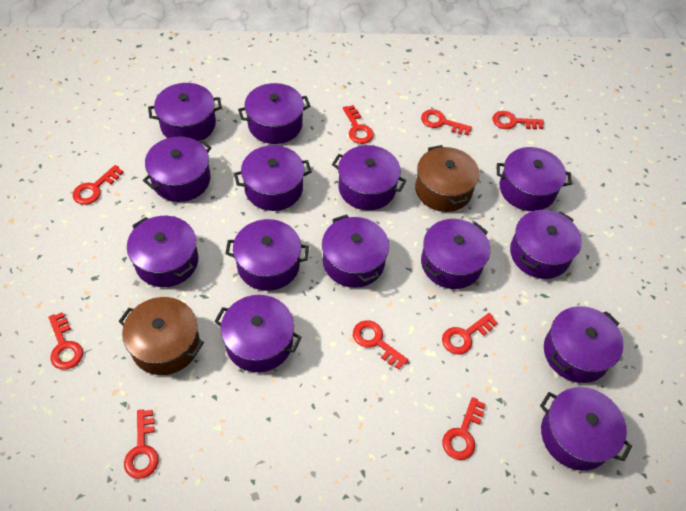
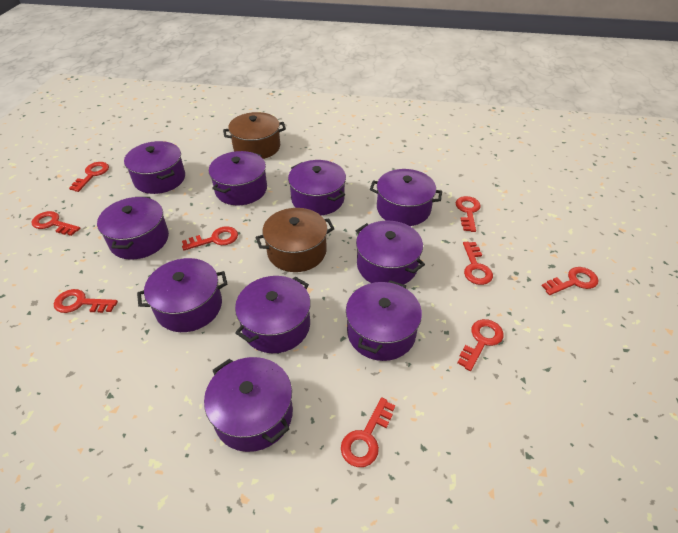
purple pot: 14 -> 10

